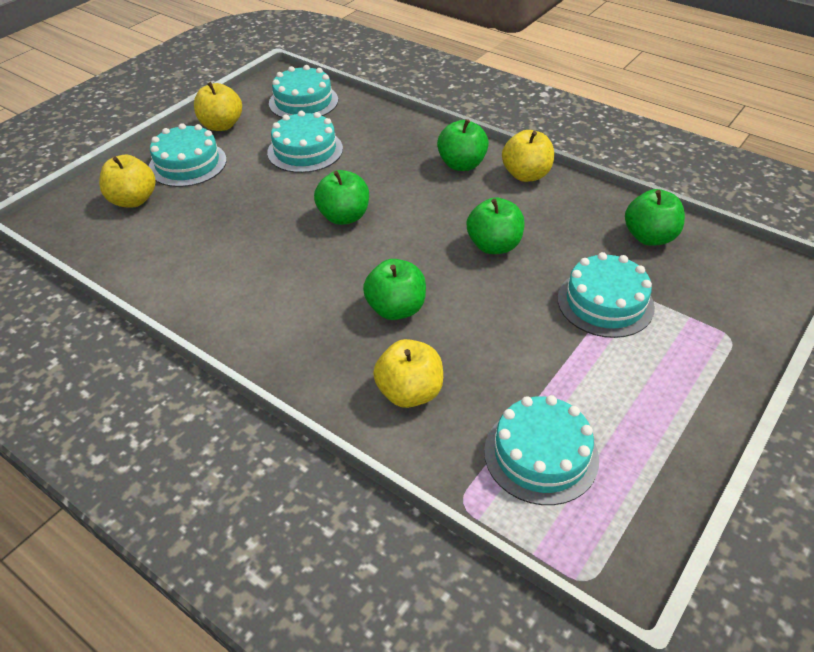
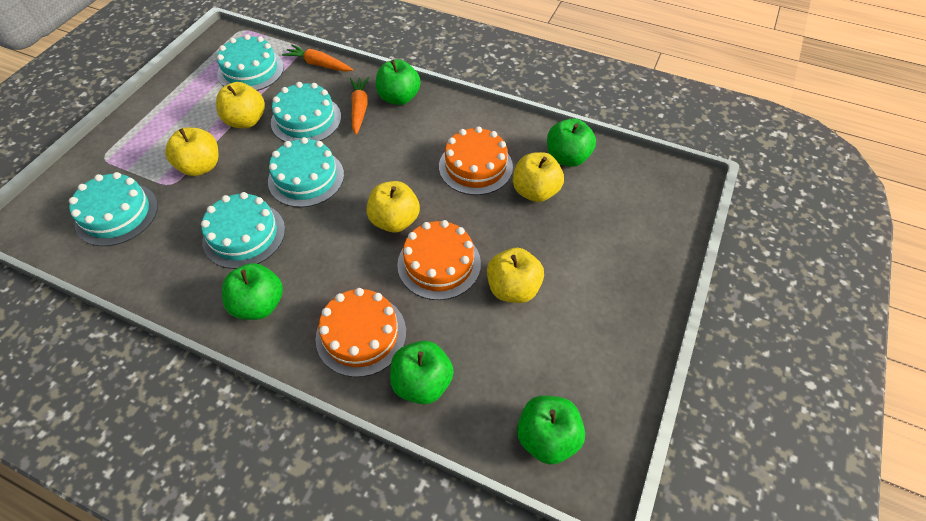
orange cake: 0 -> 3
orange carrot: 0 -> 2
yellow apple: 4 -> 5

